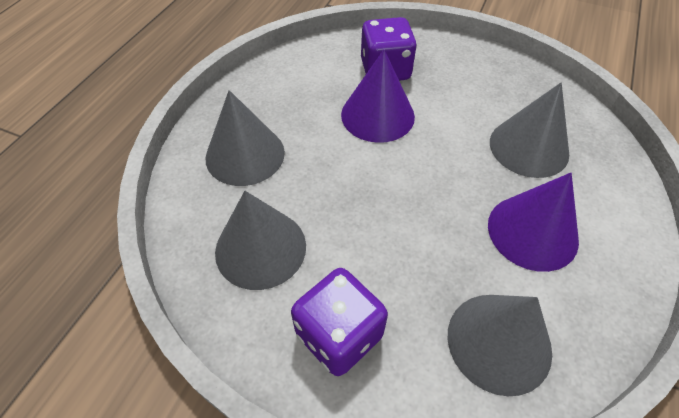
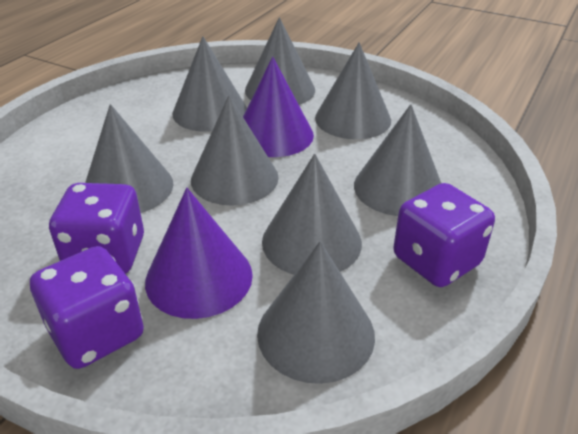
grey cone: 4 -> 8
purple dice: 2 -> 3

